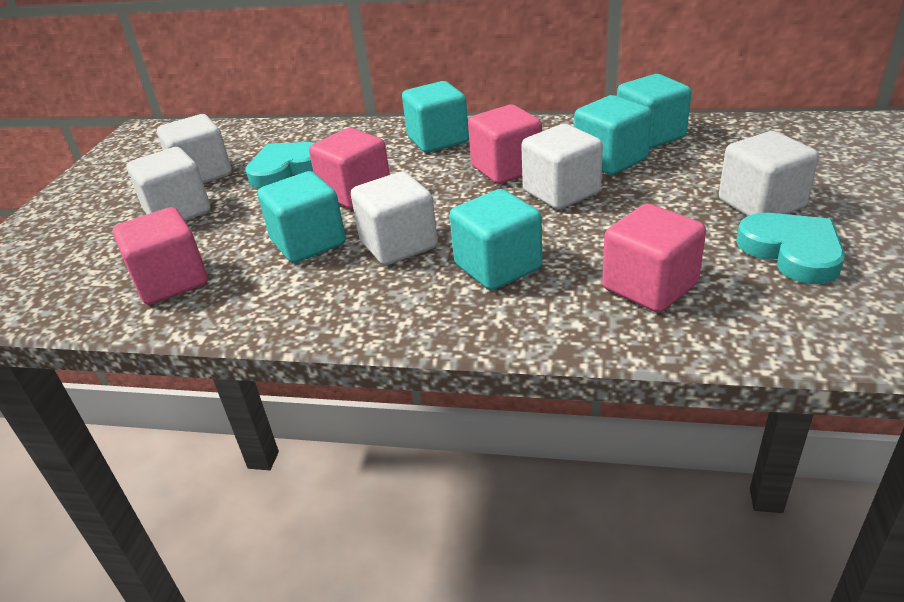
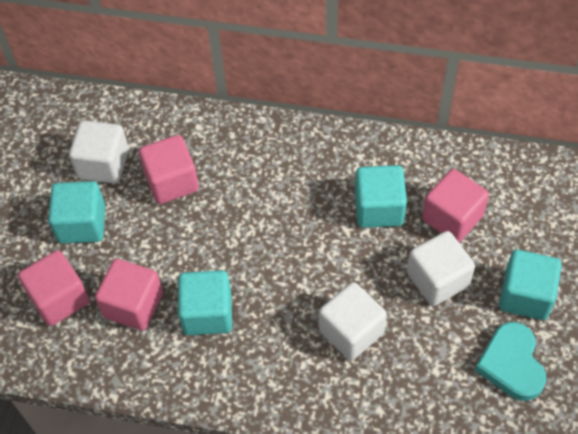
turquoise cube: 5 -> 4
turquoise heart: 2 -> 1
white cube: 5 -> 3

